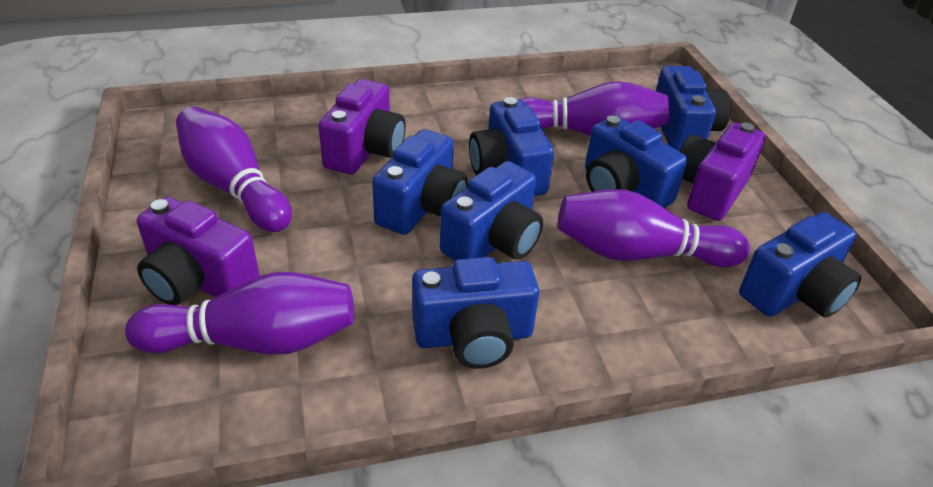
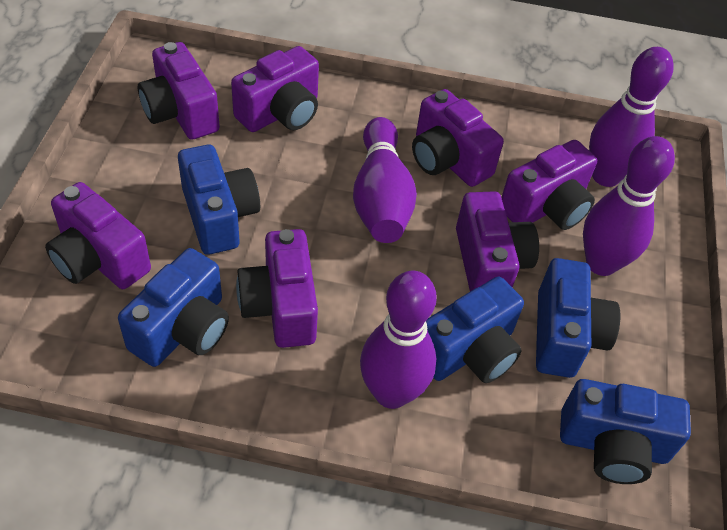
blue camera: 7 -> 5
purple camera: 3 -> 7

